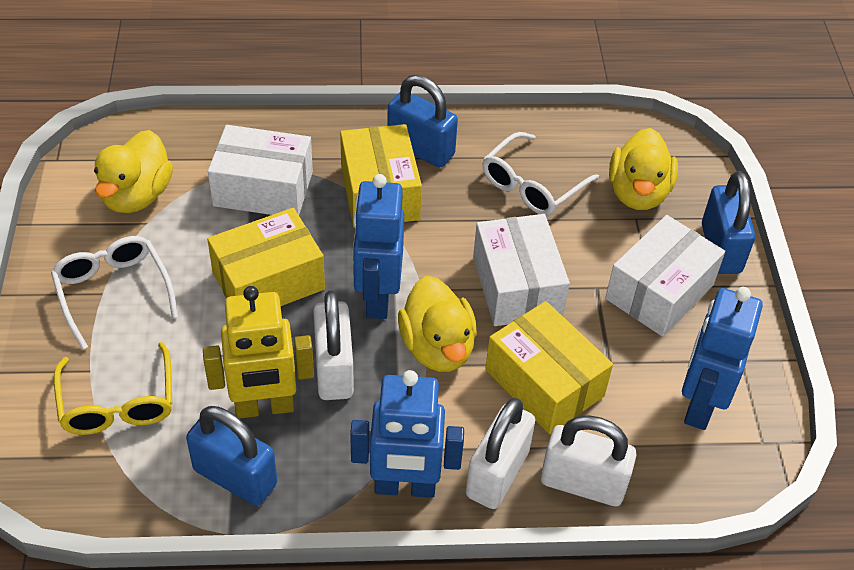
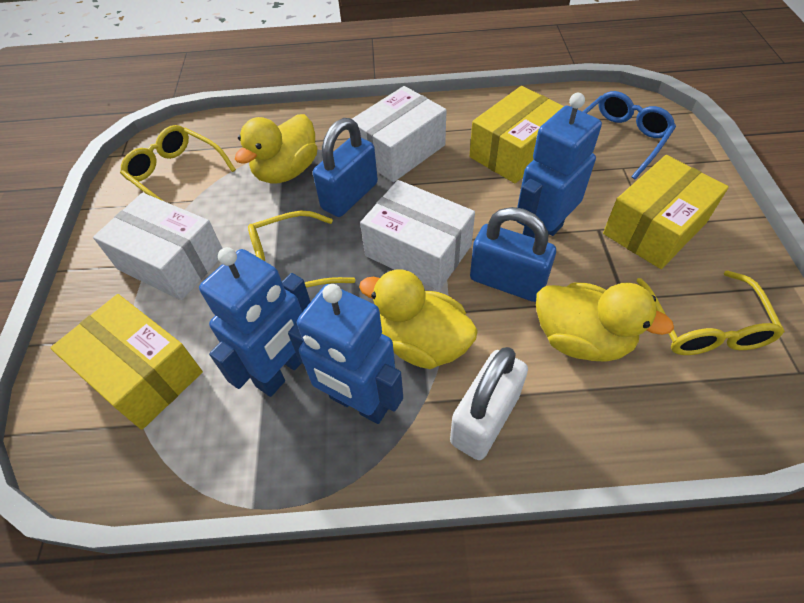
blue glasses: 0 -> 1
blue padlock: 3 -> 2
white glasses: 2 -> 0
white padlock: 3 -> 1
yellow glasses: 1 -> 3
yellow robot: 1 -> 0

